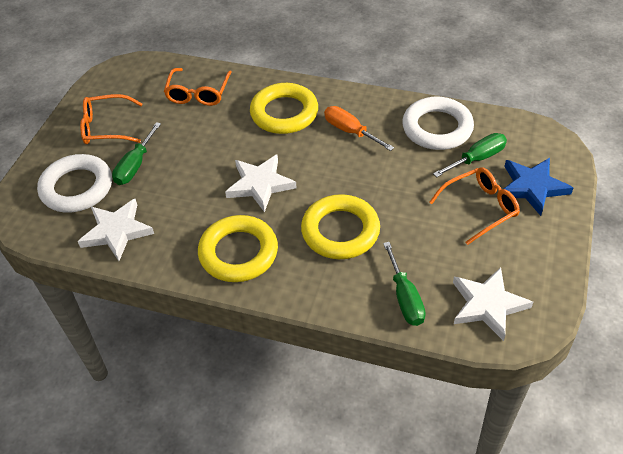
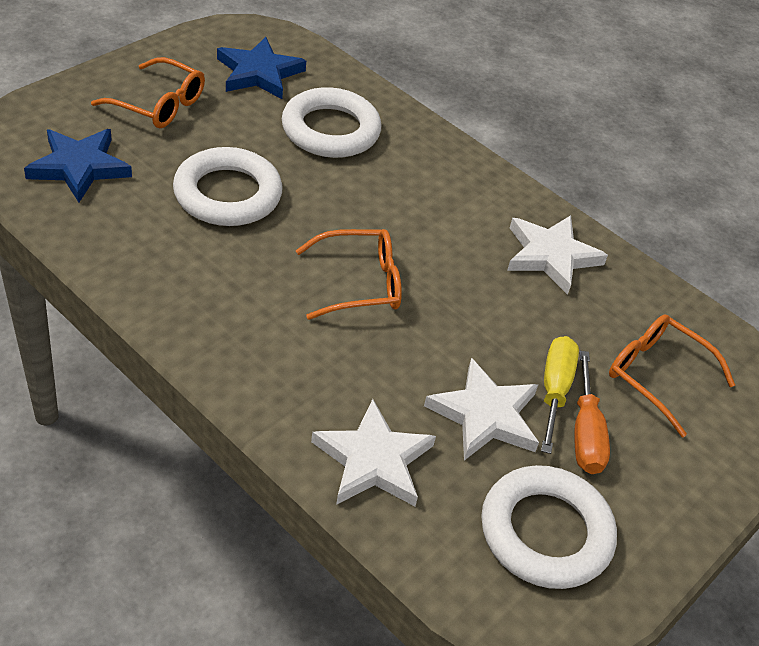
blue star: 1 -> 2
green screwdriver: 3 -> 0
white ring: 2 -> 3
yellow ring: 3 -> 0
yellow screwdriver: 0 -> 1

